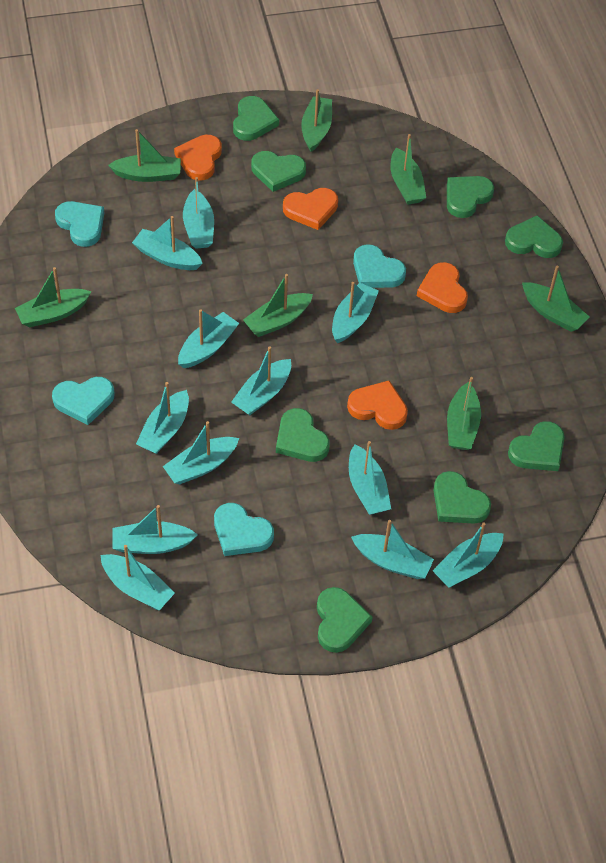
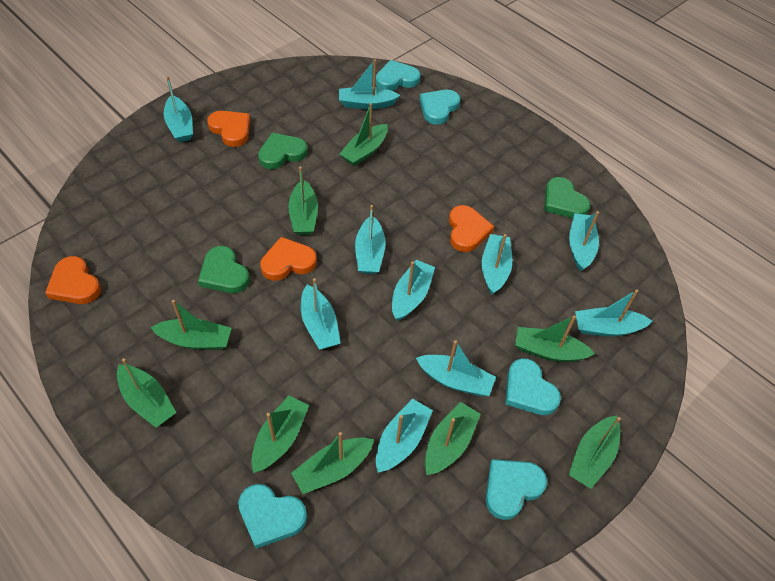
green boat: 7 -> 9
green heart: 8 -> 3
turquoise boat: 12 -> 10
turquoise heart: 4 -> 5

